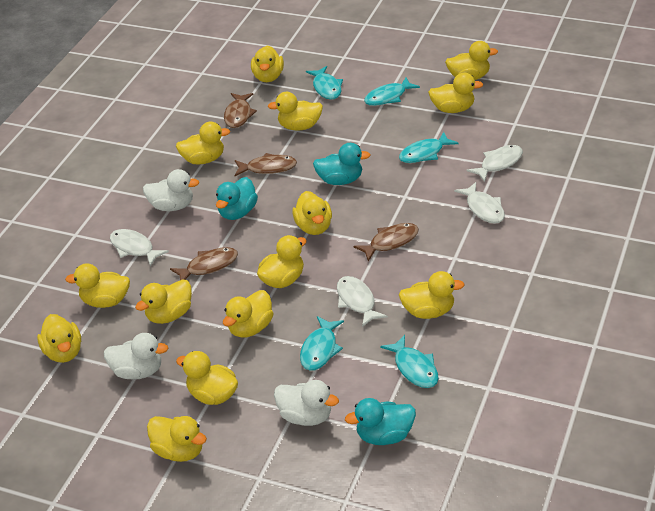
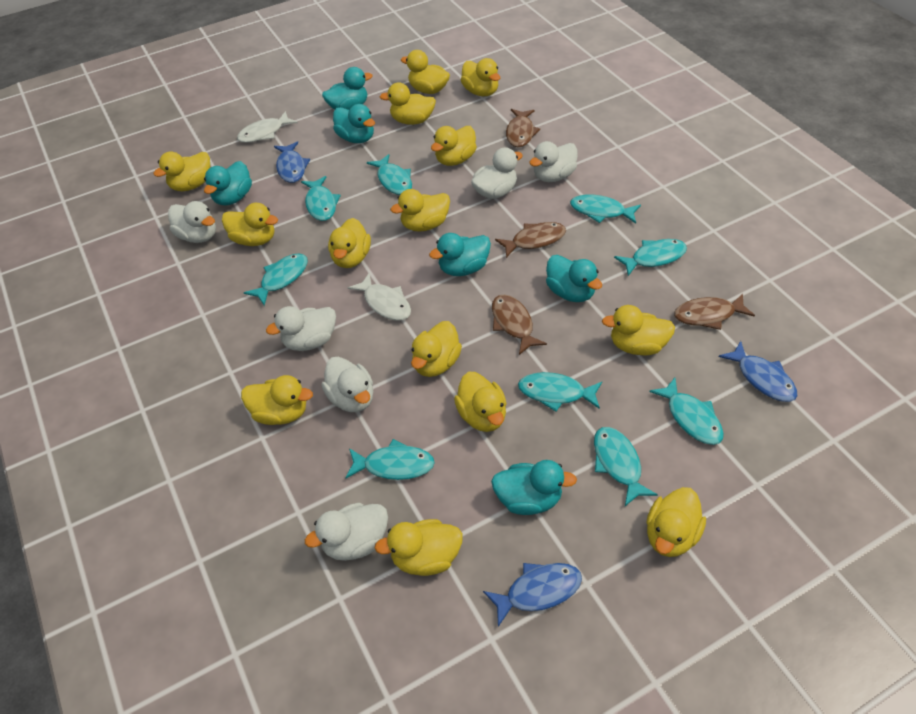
blue fish: 0 -> 3
turquoise duck: 3 -> 6
turquoise fish: 5 -> 9
white duck: 3 -> 6
white fish: 4 -> 2

